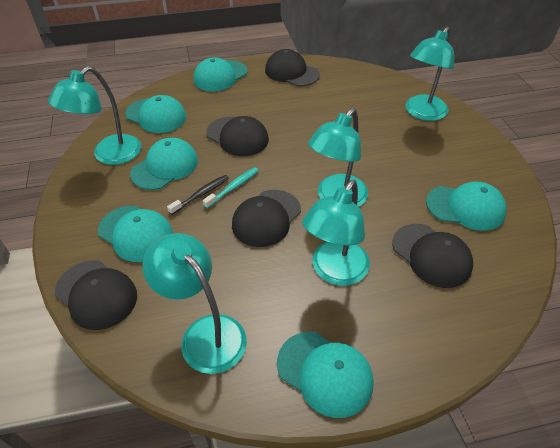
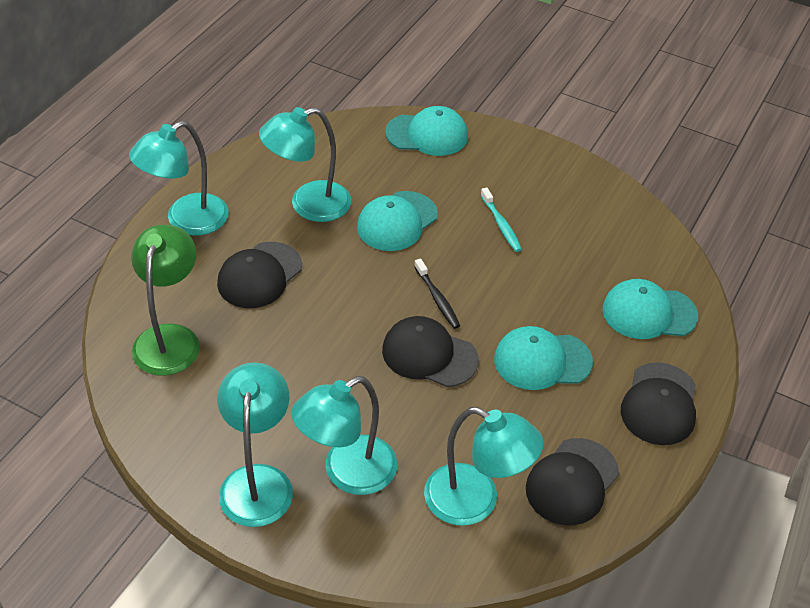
black cap: 5 -> 4
green lamp: 0 -> 1
turquoise cap: 6 -> 4

